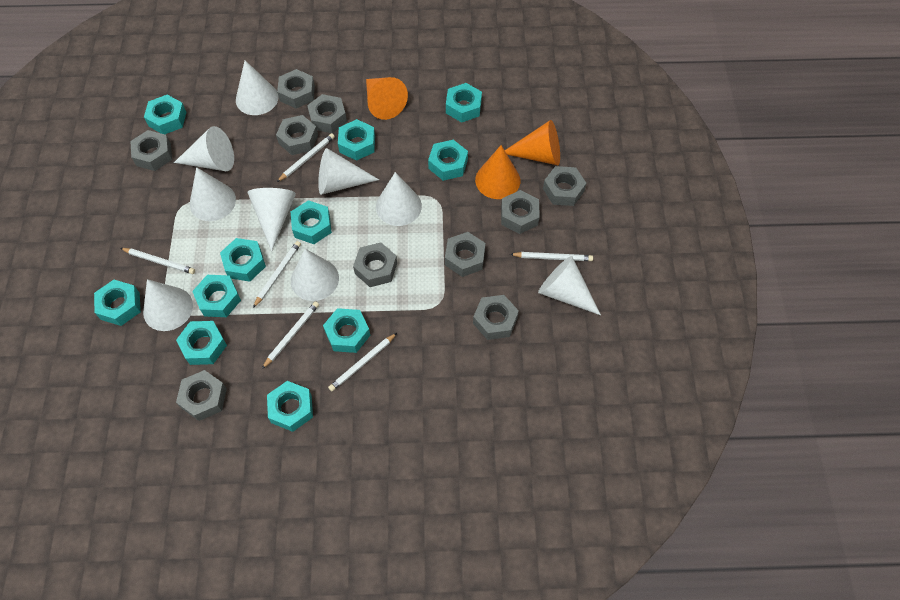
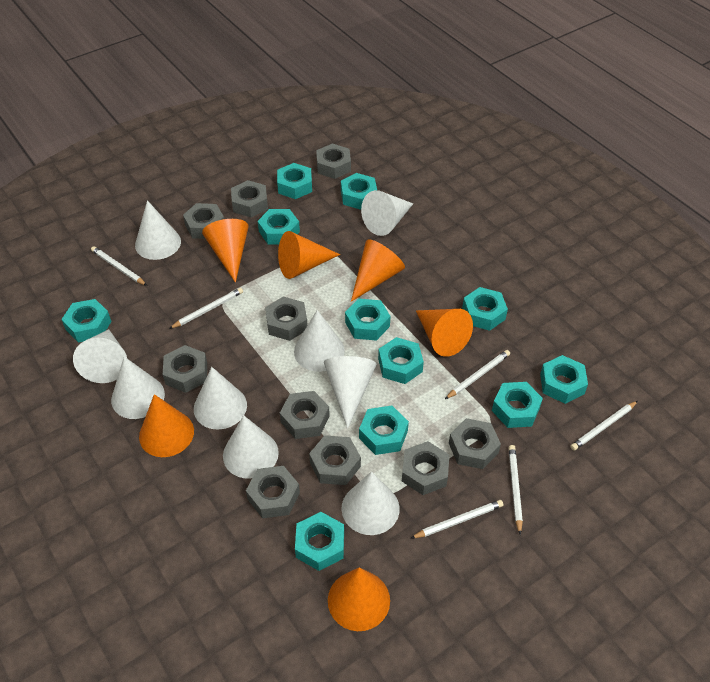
orange cone: 3 -> 6

